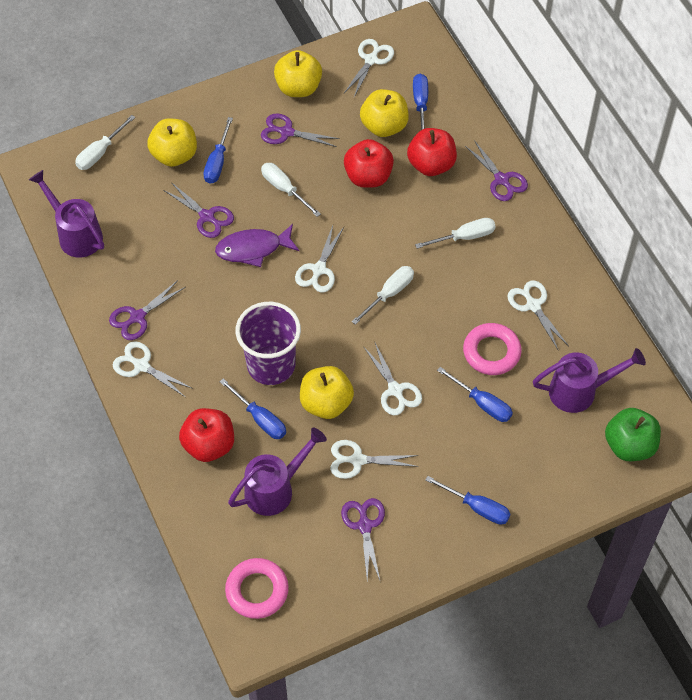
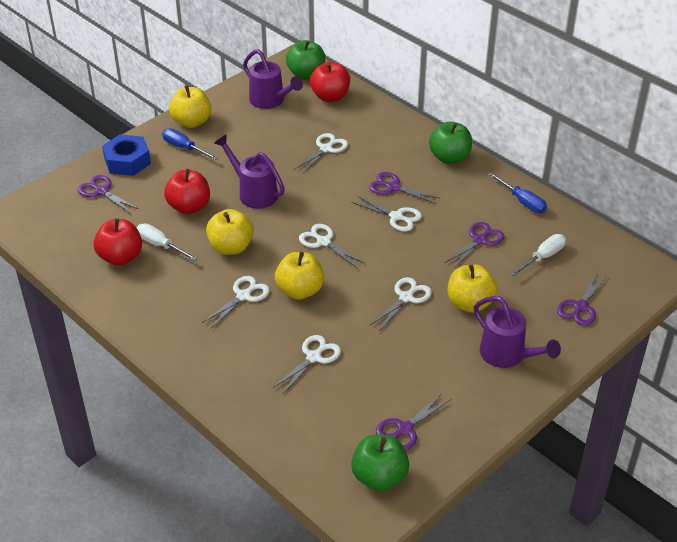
blue nut: 0 -> 1
blue screwdriver: 5 -> 2
green apple: 1 -> 3
pink ring: 2 -> 0
purple cup: 1 -> 0
purple fish: 1 -> 0
white screwdriver: 4 -> 2

